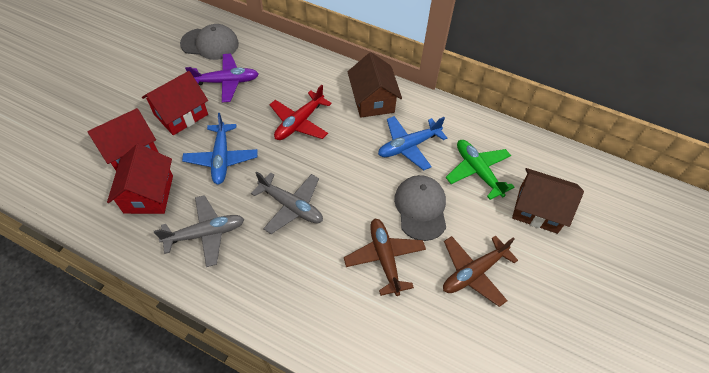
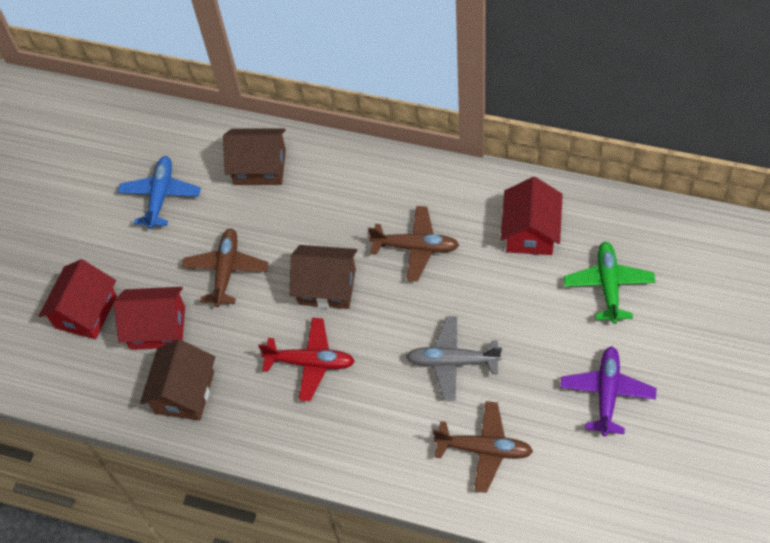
blue plane: 2 -> 1
brown house: 2 -> 3
brown plane: 2 -> 3
grey cap: 2 -> 0
grey plane: 2 -> 1

